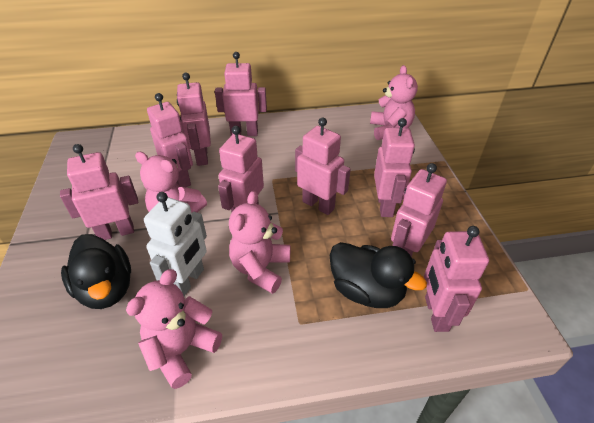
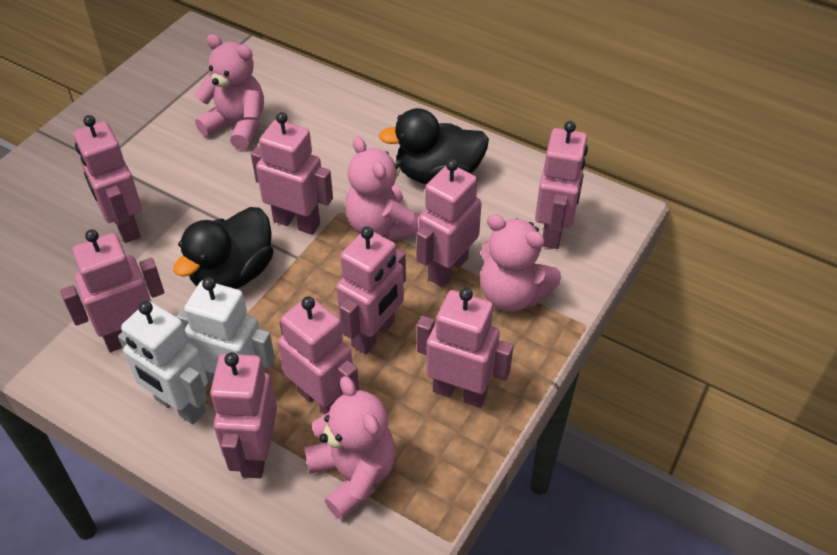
white robot: 1 -> 2

